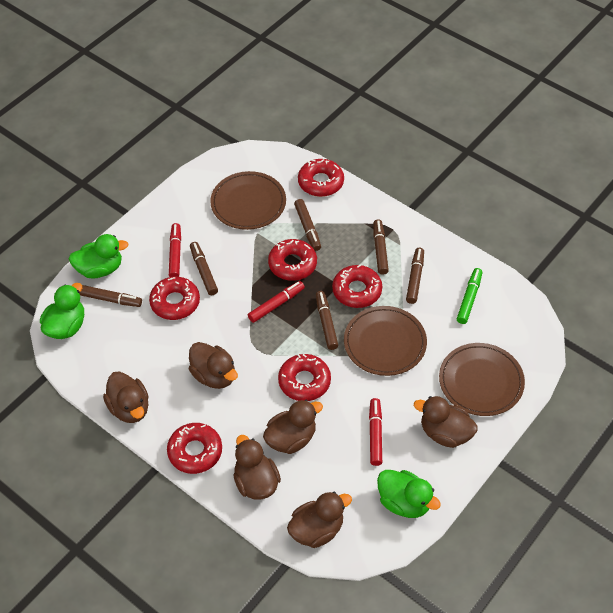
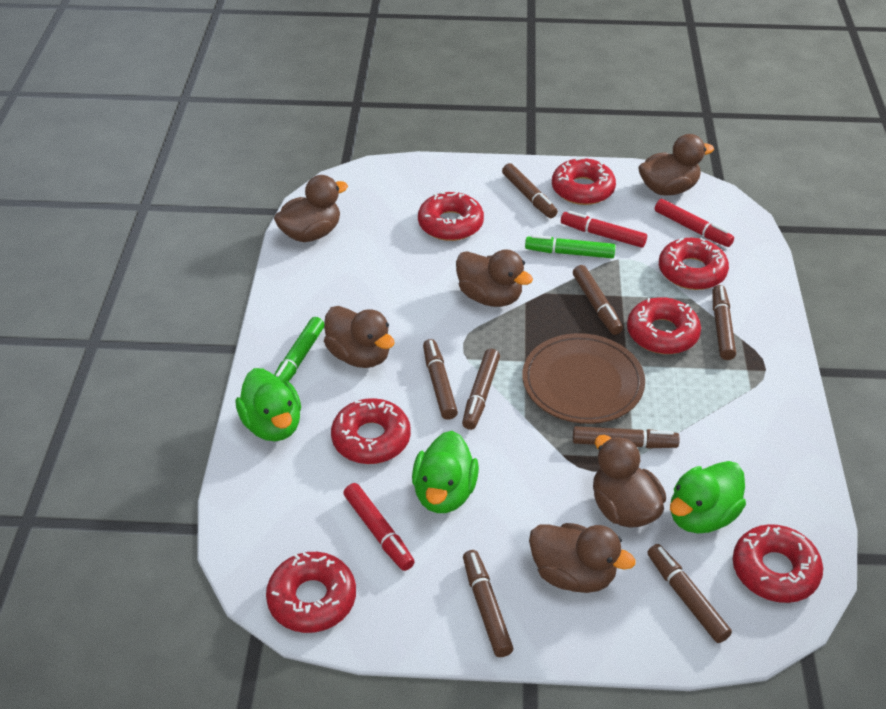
brown marker: 6 -> 8
brown plate: 3 -> 1
green marker: 1 -> 2
red donut: 6 -> 7

